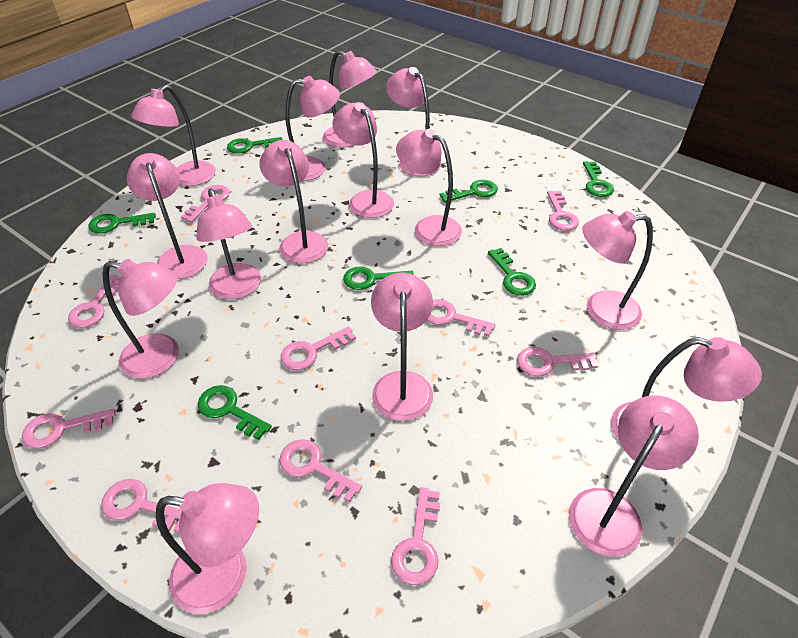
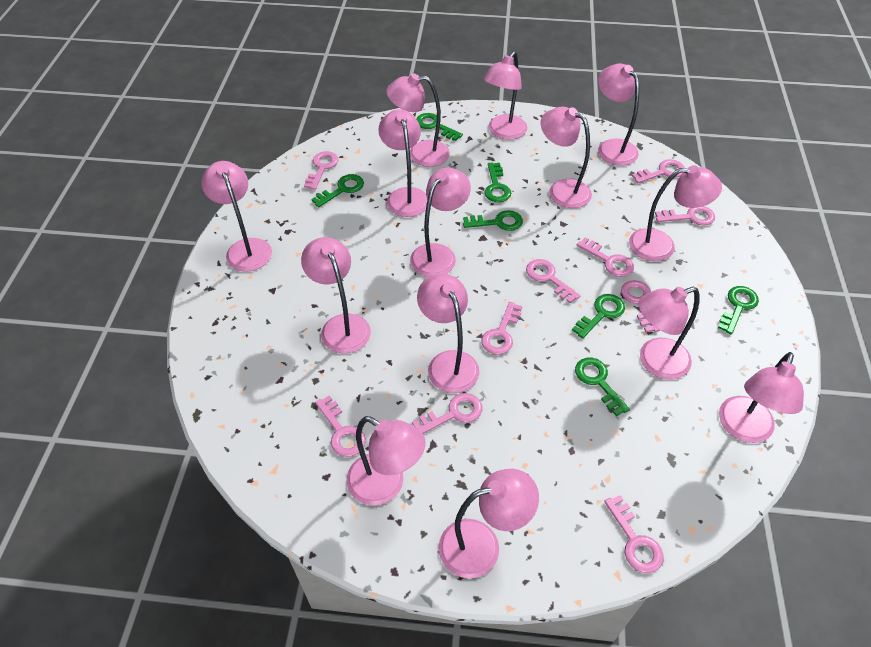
pink lamp: 15 -> 14

